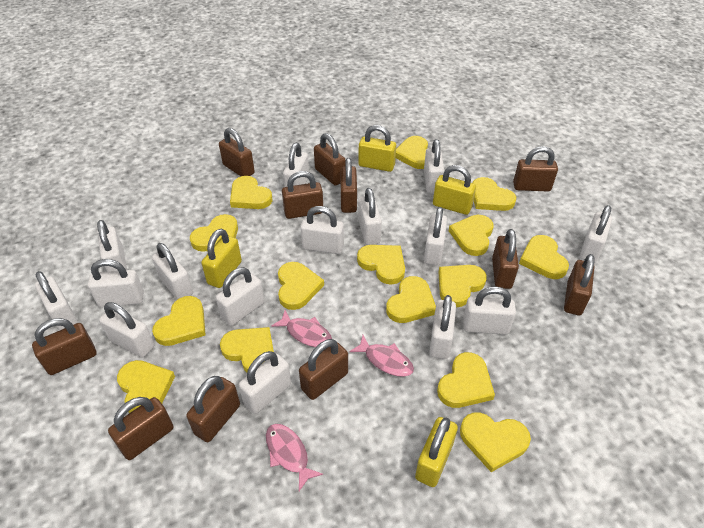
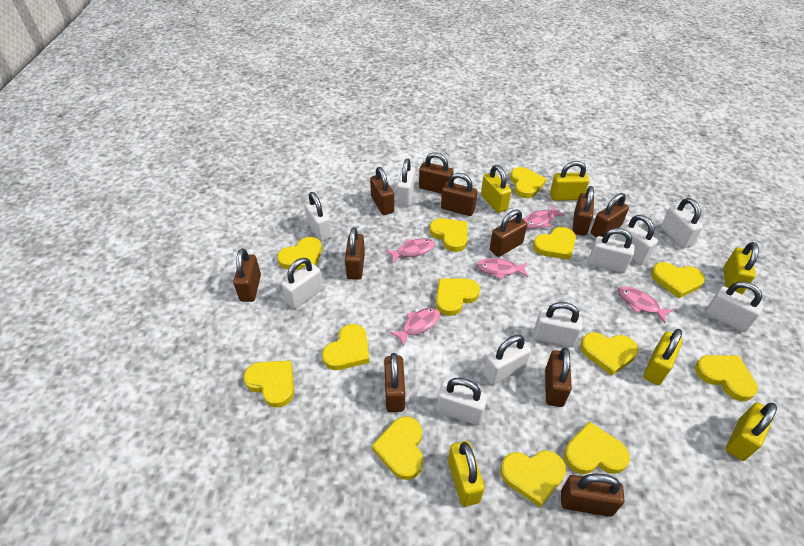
pink fish: 3 -> 5
white padlock: 15 -> 10
yellow heart: 15 -> 13
yellow padlock: 4 -> 6

